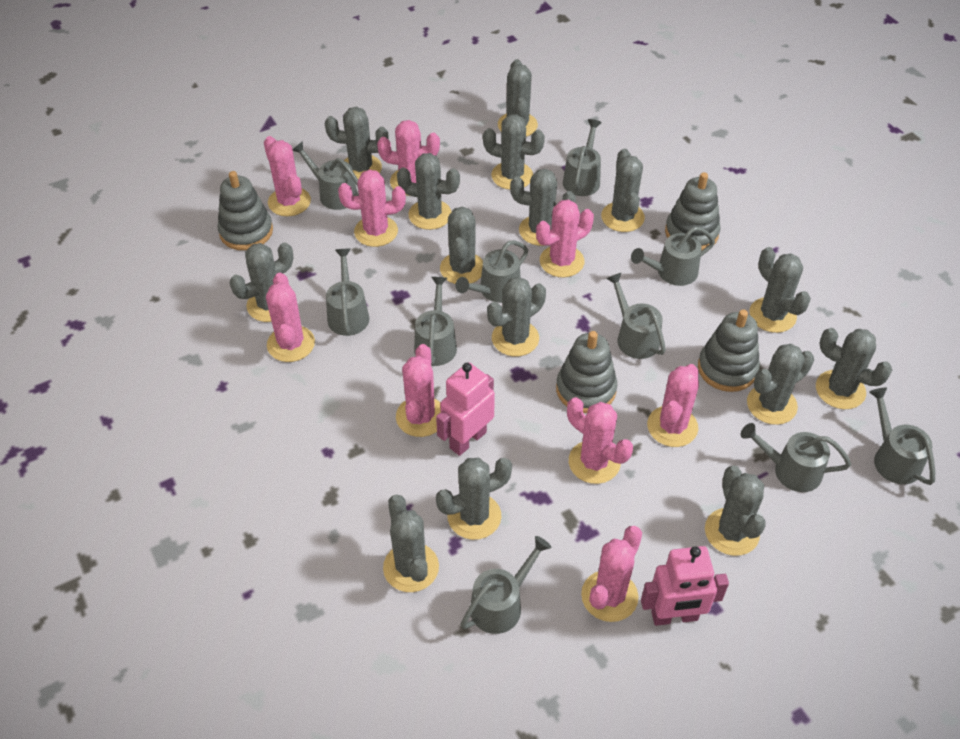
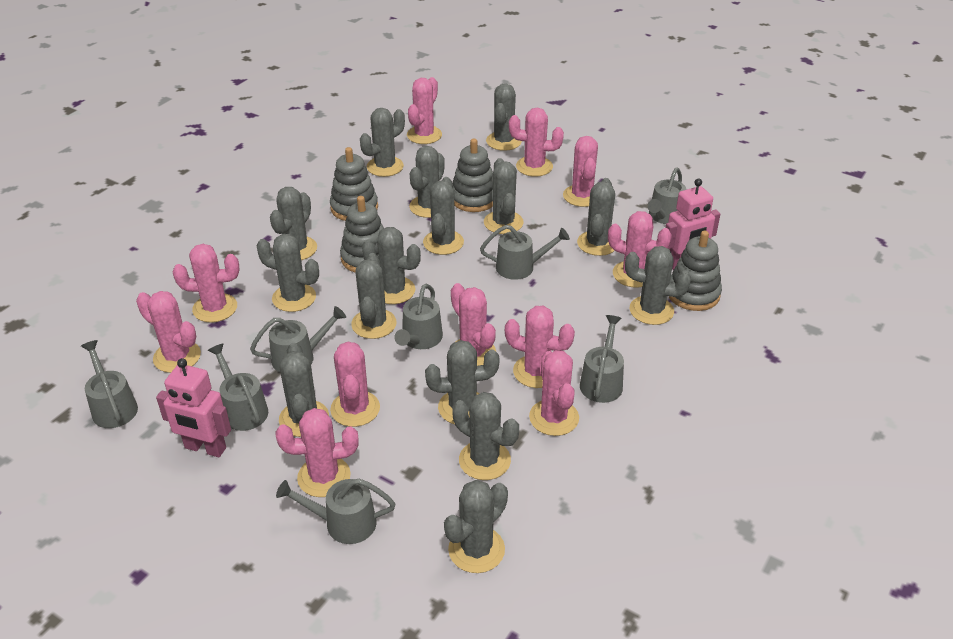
grey watering can: 10 -> 8
pink cactus: 9 -> 11

